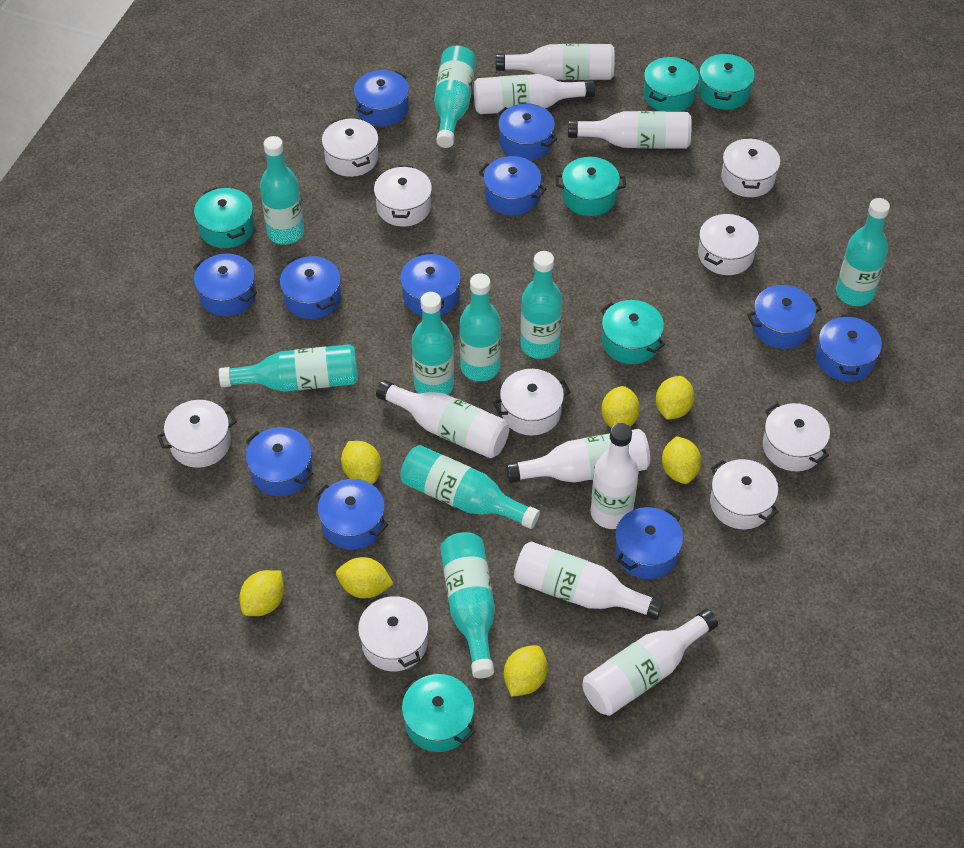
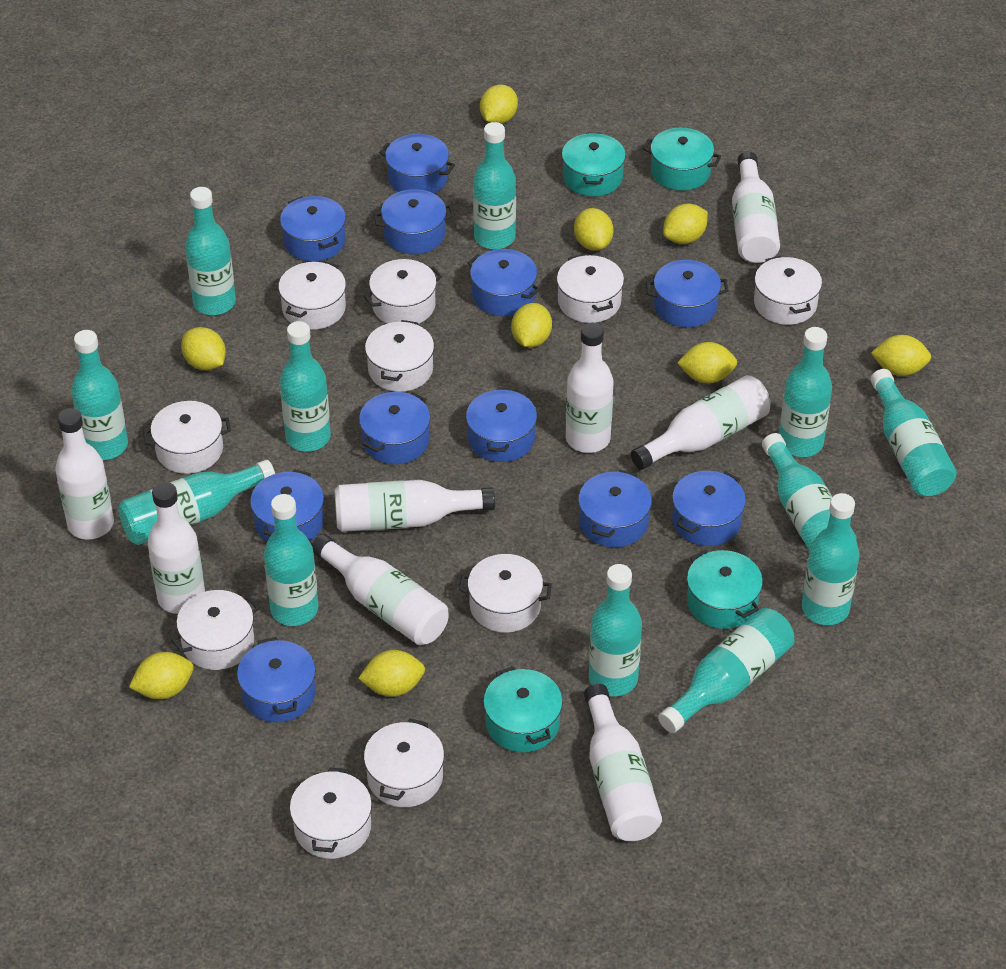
turquoise bottle: 9 -> 12
turquoise pot: 6 -> 4
white pot: 9 -> 10
yellow lemon: 7 -> 9

